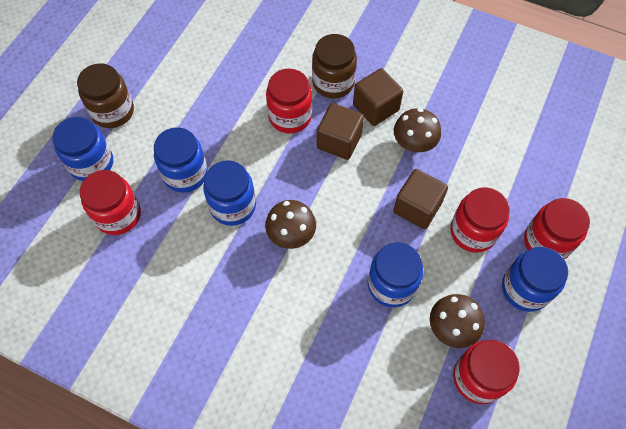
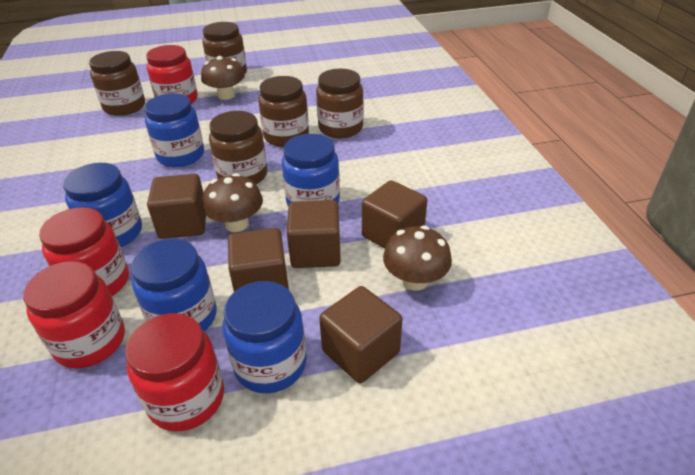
brown cube: 3 -> 5
brown jar: 2 -> 5
red jar: 5 -> 4

